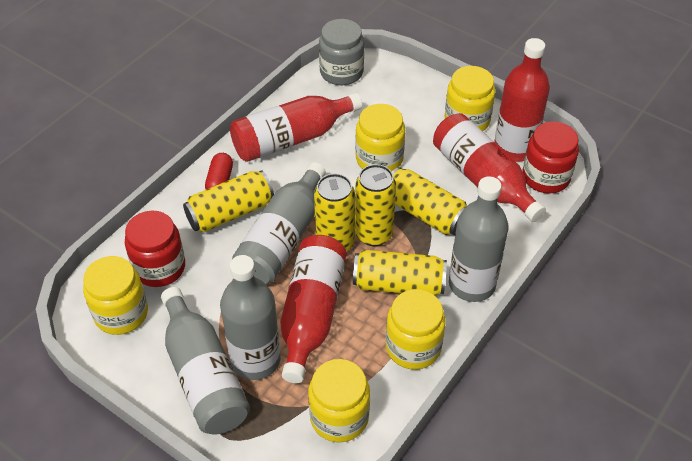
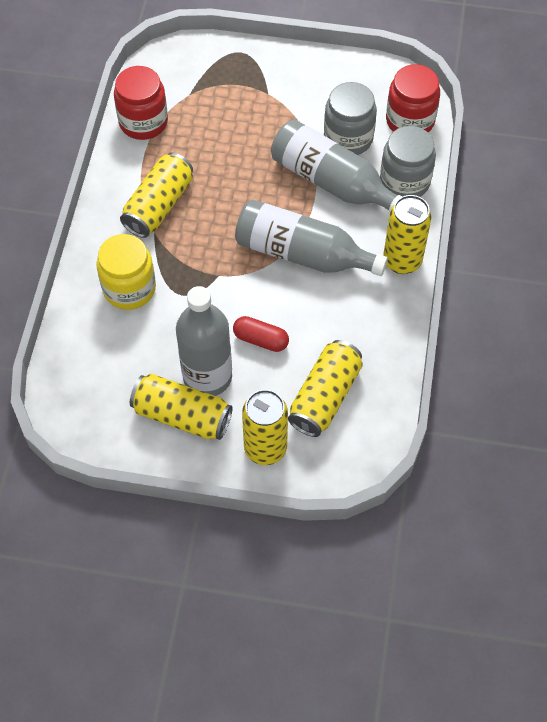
grey bottle: 4 -> 3
grey jar: 1 -> 2
red bottle: 4 -> 0
yellow jar: 5 -> 1

